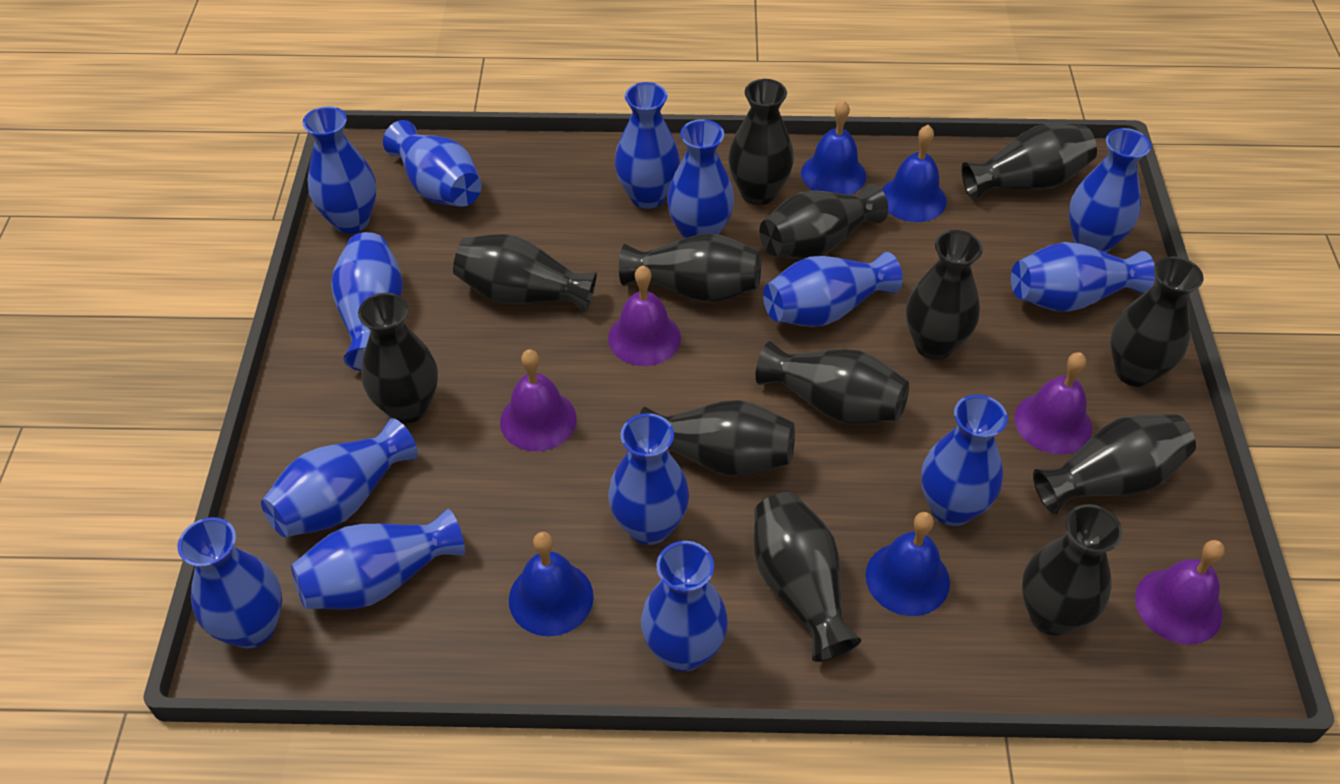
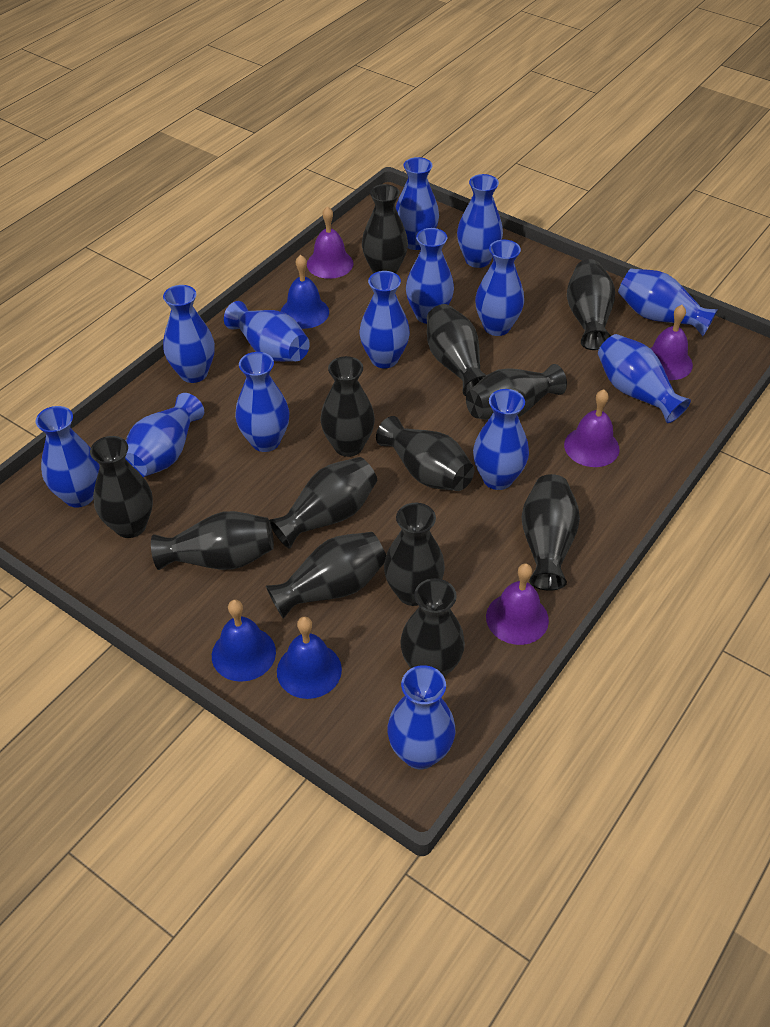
blue bell: 4 -> 3

